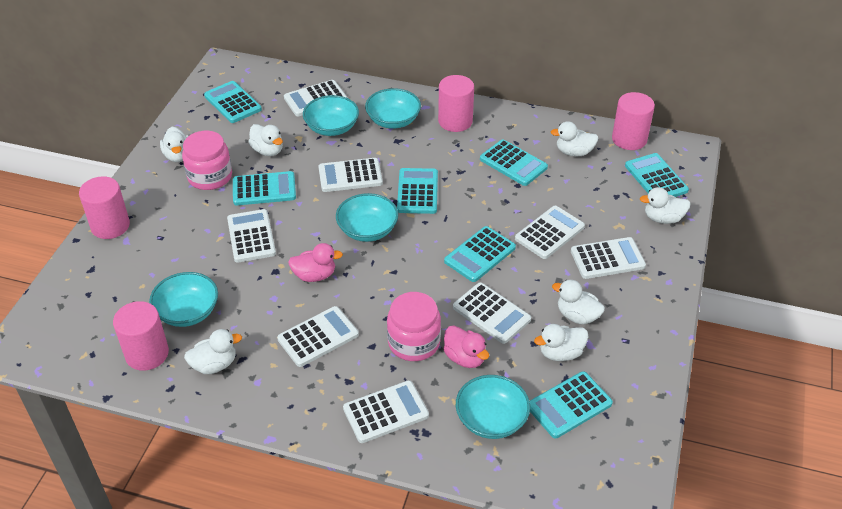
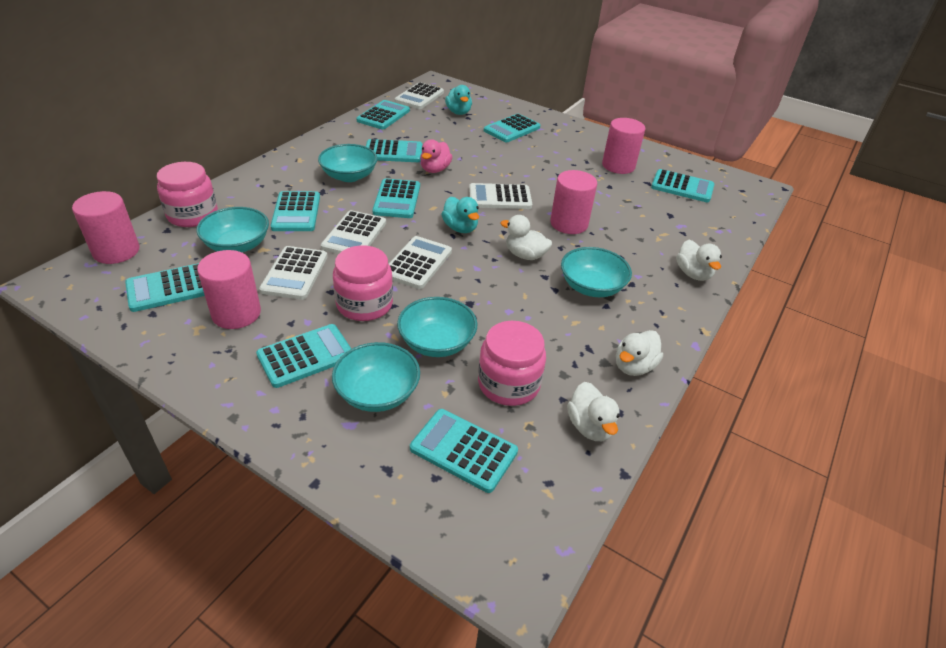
pink duck: 2 -> 1
pink jar: 2 -> 3
turquoise calculator: 7 -> 9
turquoise duck: 0 -> 2
white calculator: 8 -> 5
white duck: 7 -> 4

